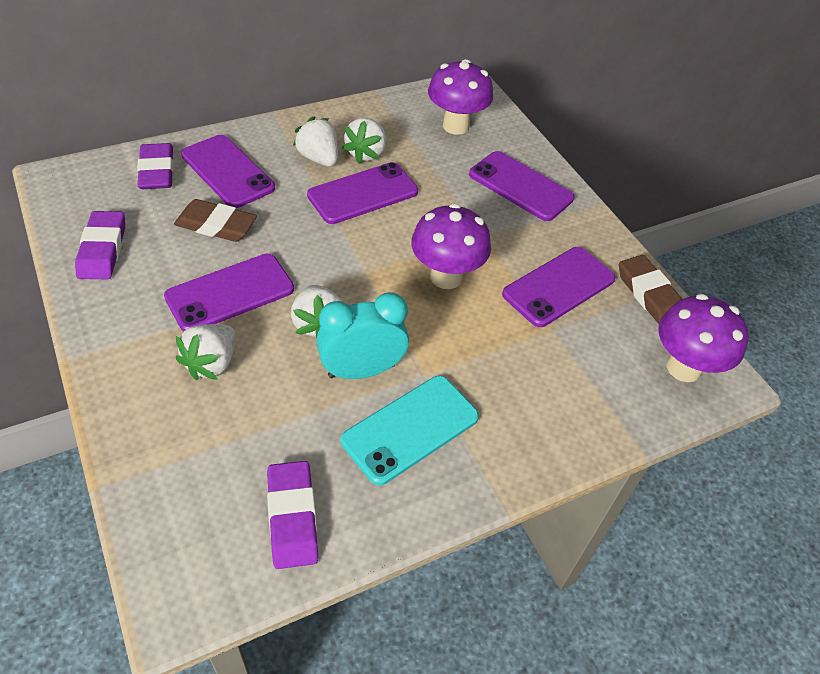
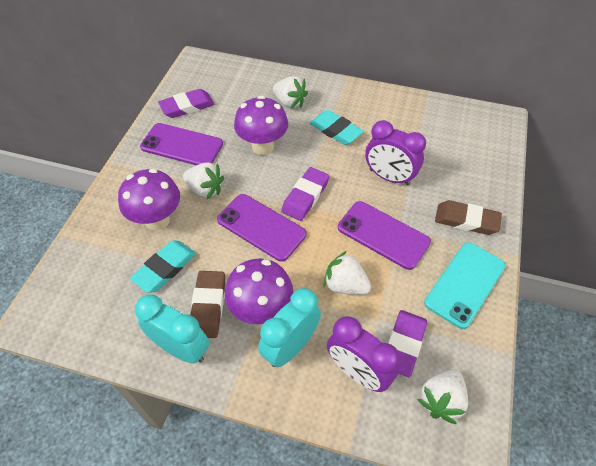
purple clock: 0 -> 2
purple phone: 5 -> 3
turquoise clock: 1 -> 2
turquoise eraser: 0 -> 2

